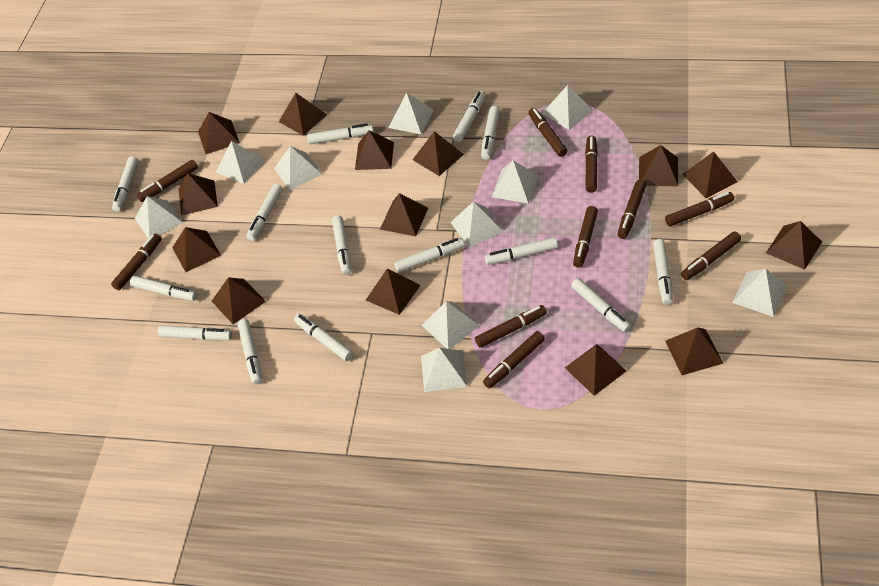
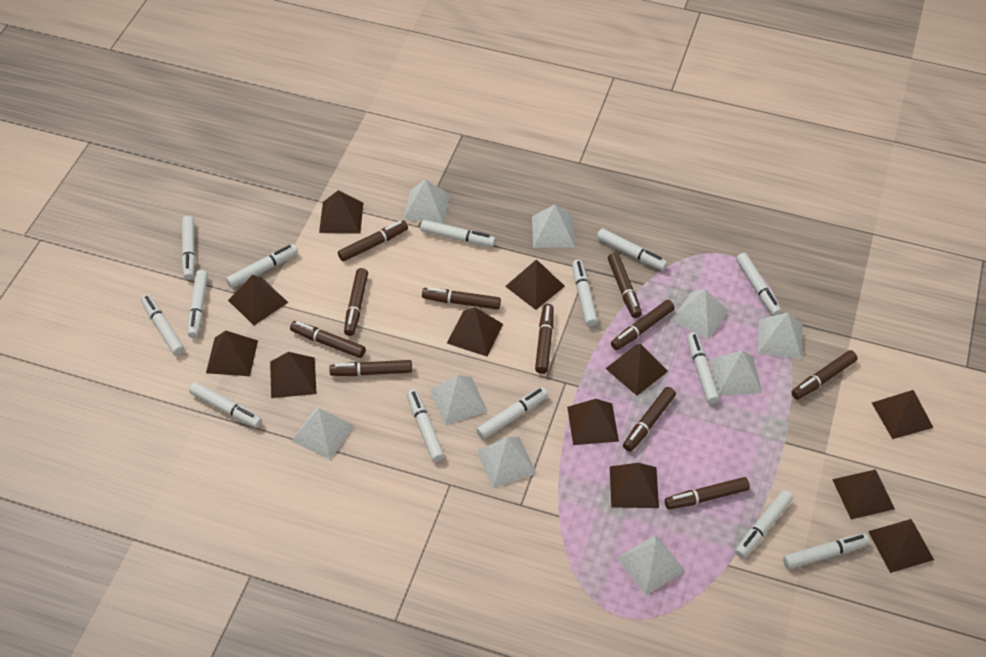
brown marker: 10 -> 11
brown pyramid: 14 -> 12
white pyramid: 10 -> 9

